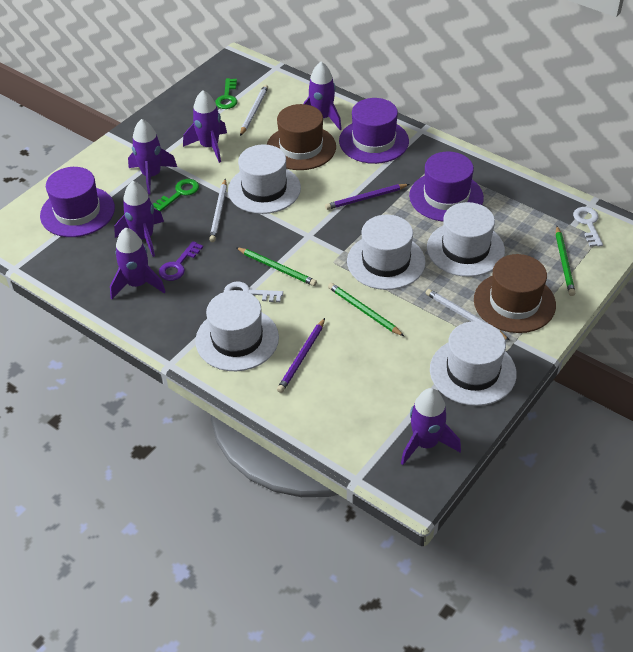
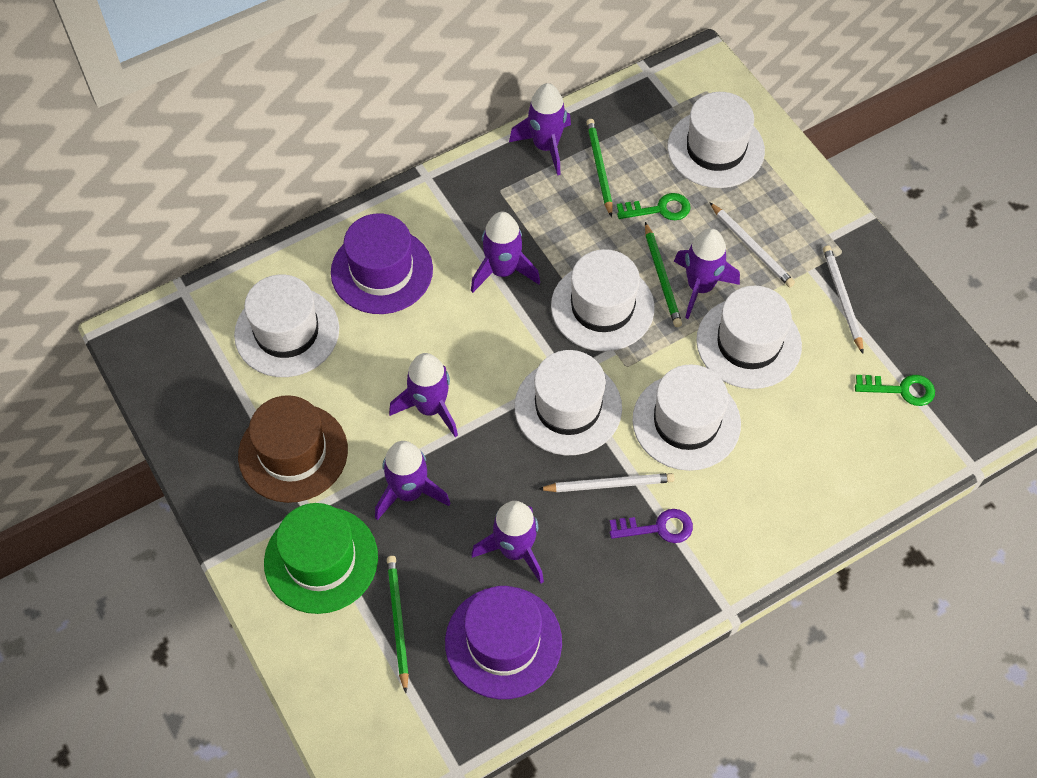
brown hat: 2 -> 1
green hat: 0 -> 1
purple hat: 3 -> 2
purple pencil: 2 -> 0
white hat: 5 -> 6
white key: 2 -> 0

